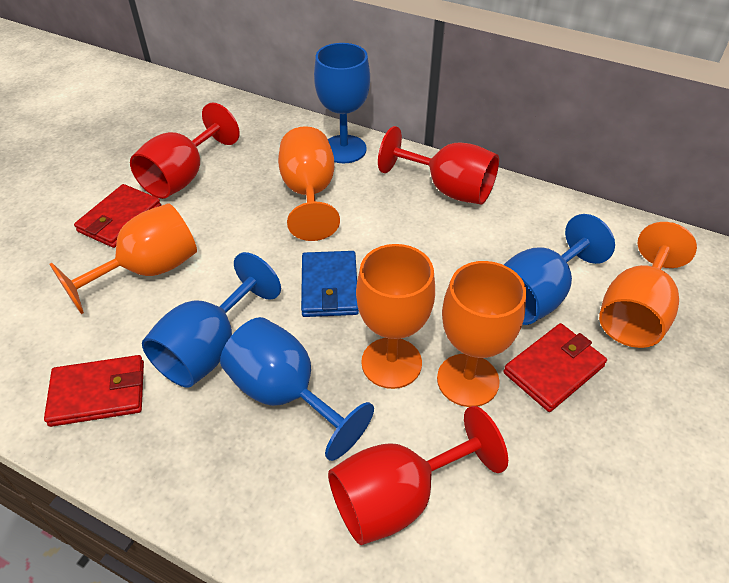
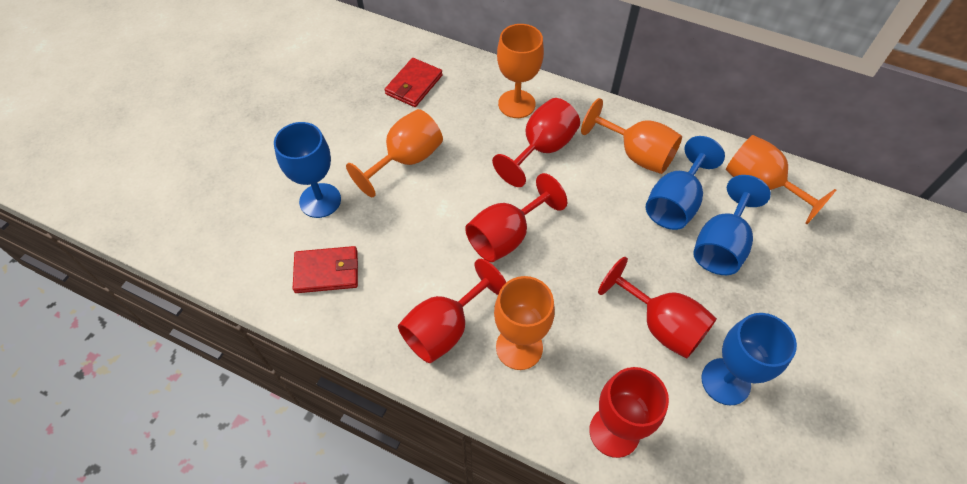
blue wallet: 1 -> 0
red goblet: 3 -> 5
red wallet: 3 -> 2

